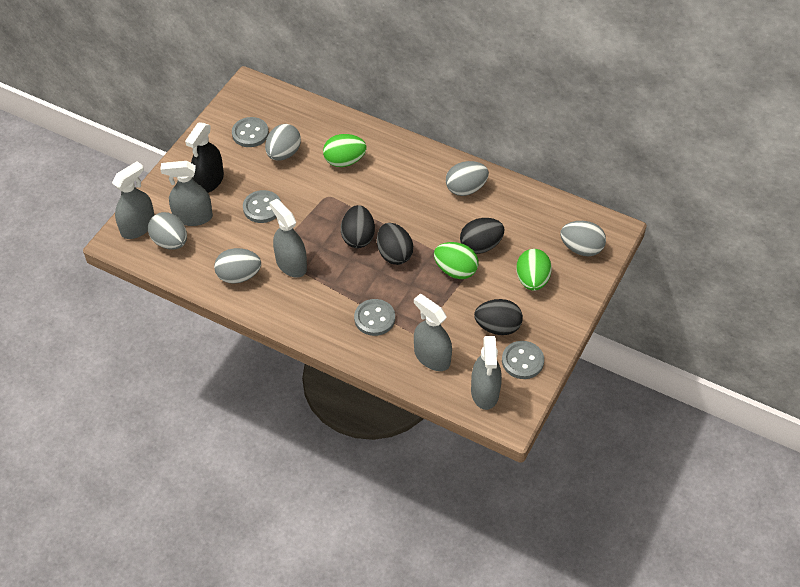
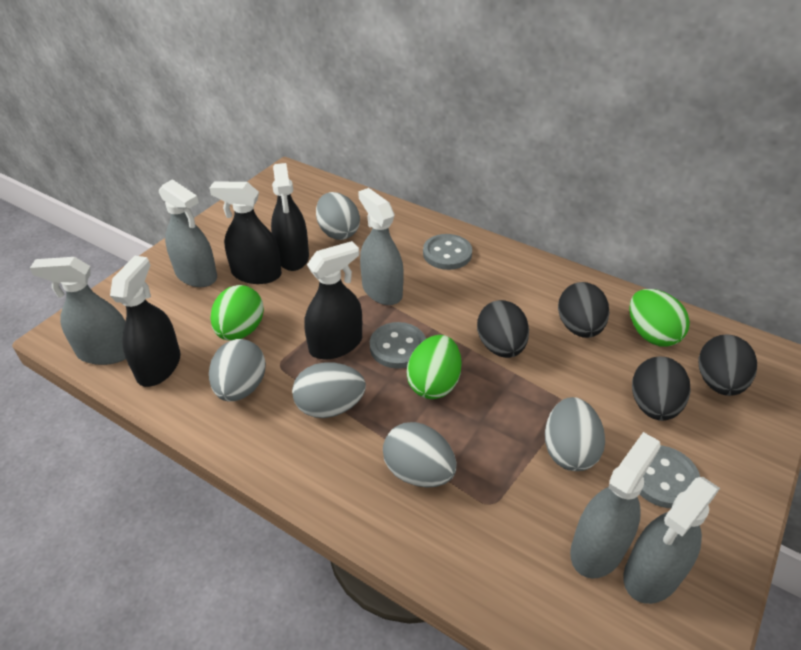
black spray bottle: 1 -> 4
grey button: 4 -> 3

